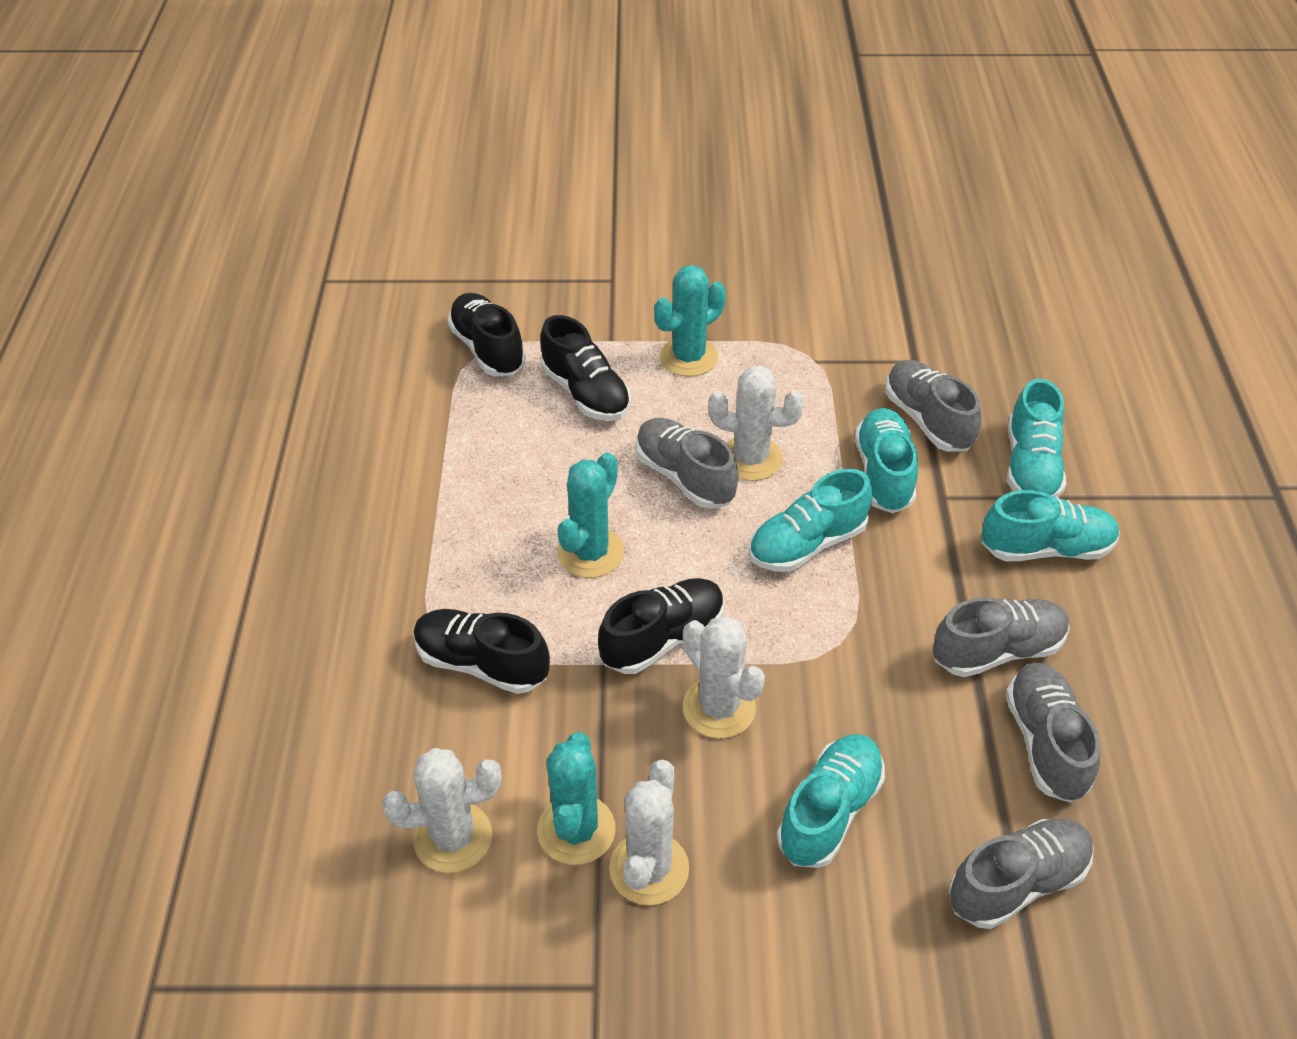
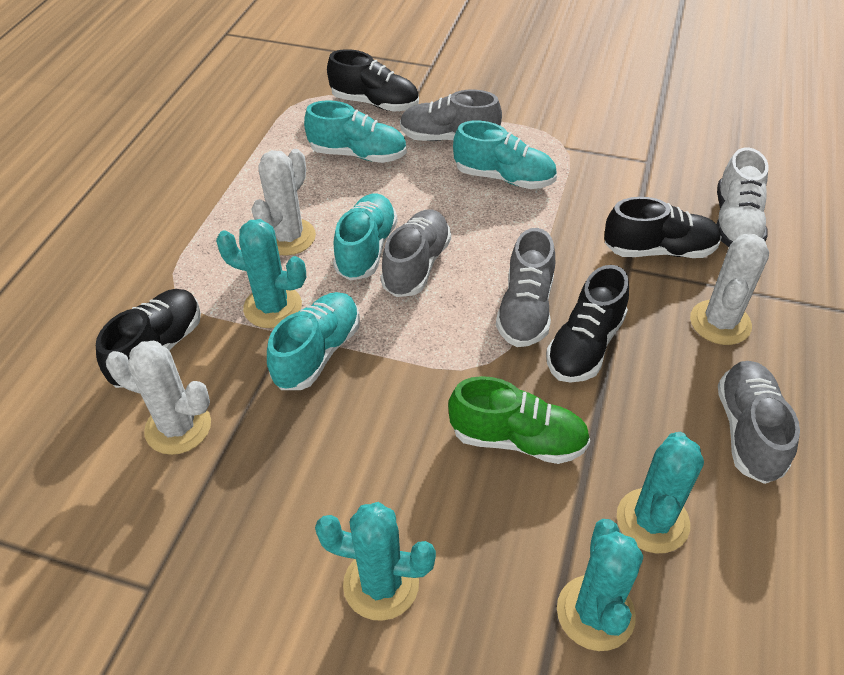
green shoe: 0 -> 1
grey shoe: 5 -> 4
turquoise cactus: 3 -> 4
turquoise shoe: 5 -> 4
white cactus: 4 -> 3
white shoe: 0 -> 1

